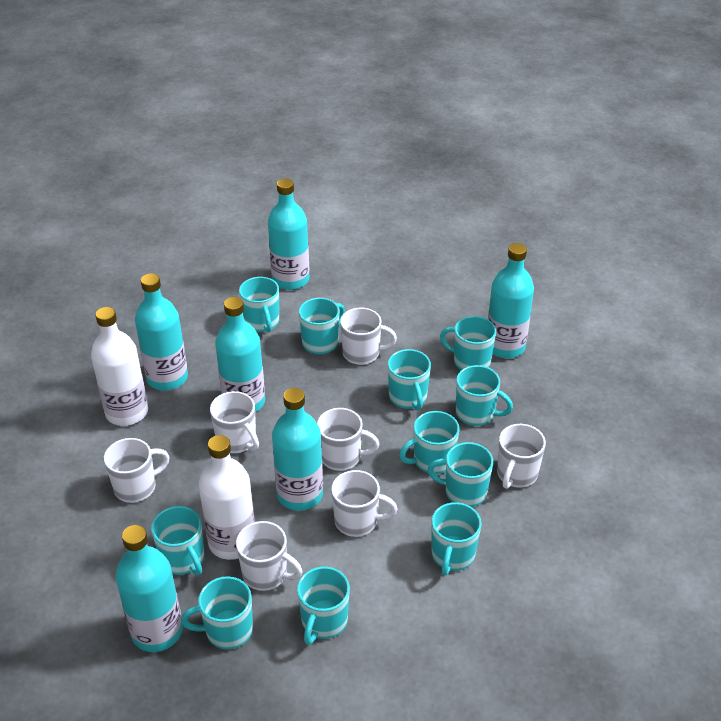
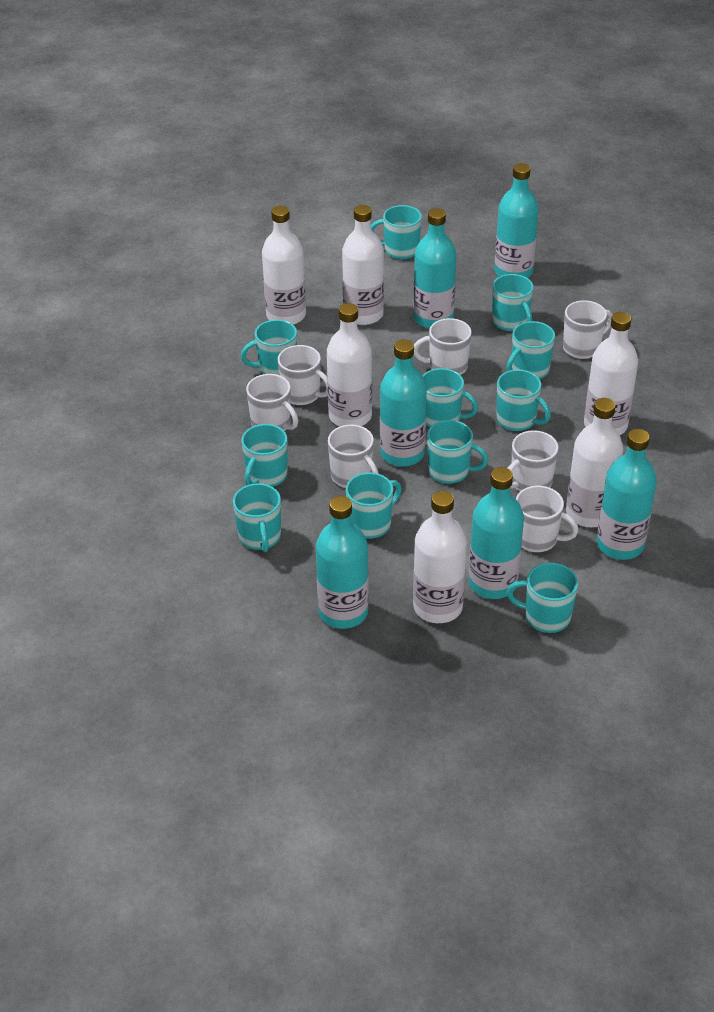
white bottle: 2 -> 6

